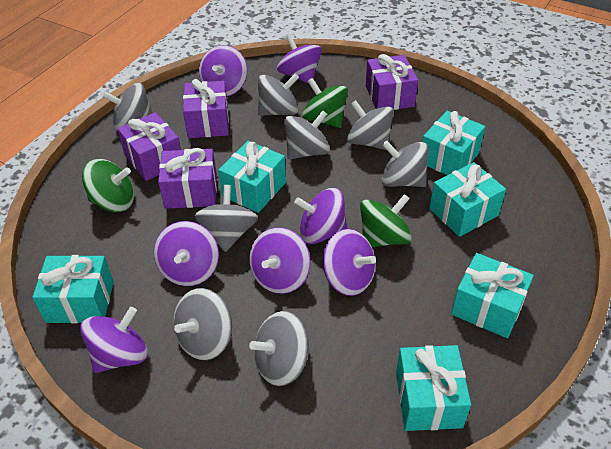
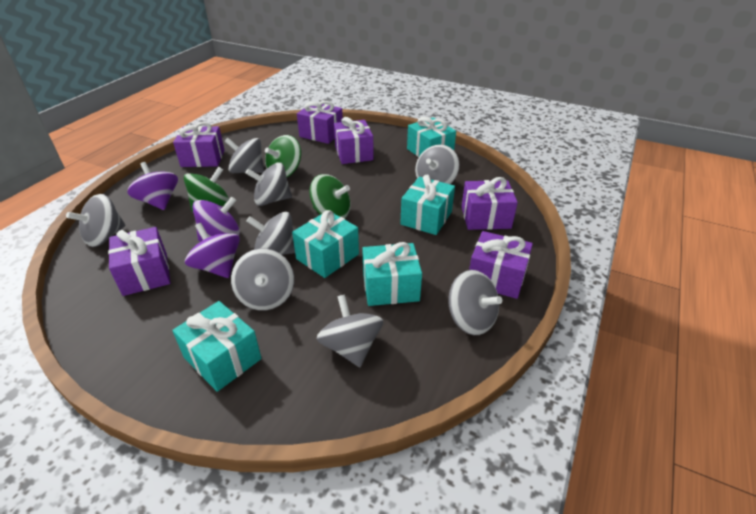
purple gift: 4 -> 6
purple spinning top: 7 -> 3
turquoise gift: 6 -> 5

